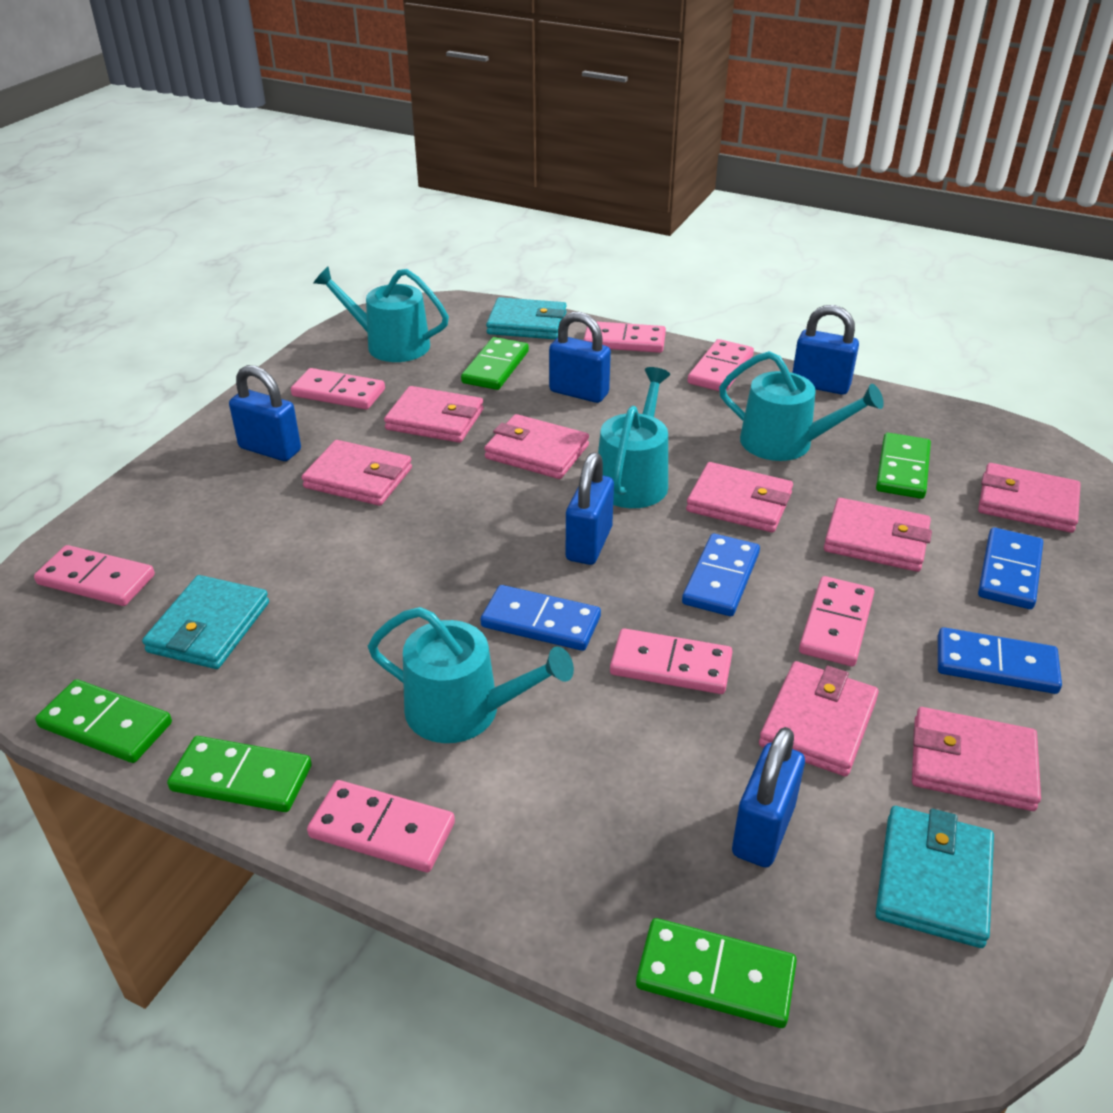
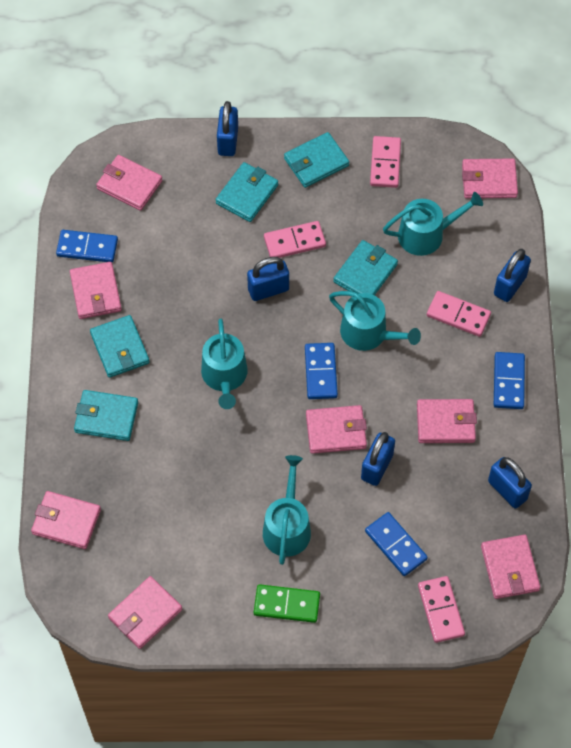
green domino: 5 -> 1
pink domino: 7 -> 4
turquoise wallet: 3 -> 5

